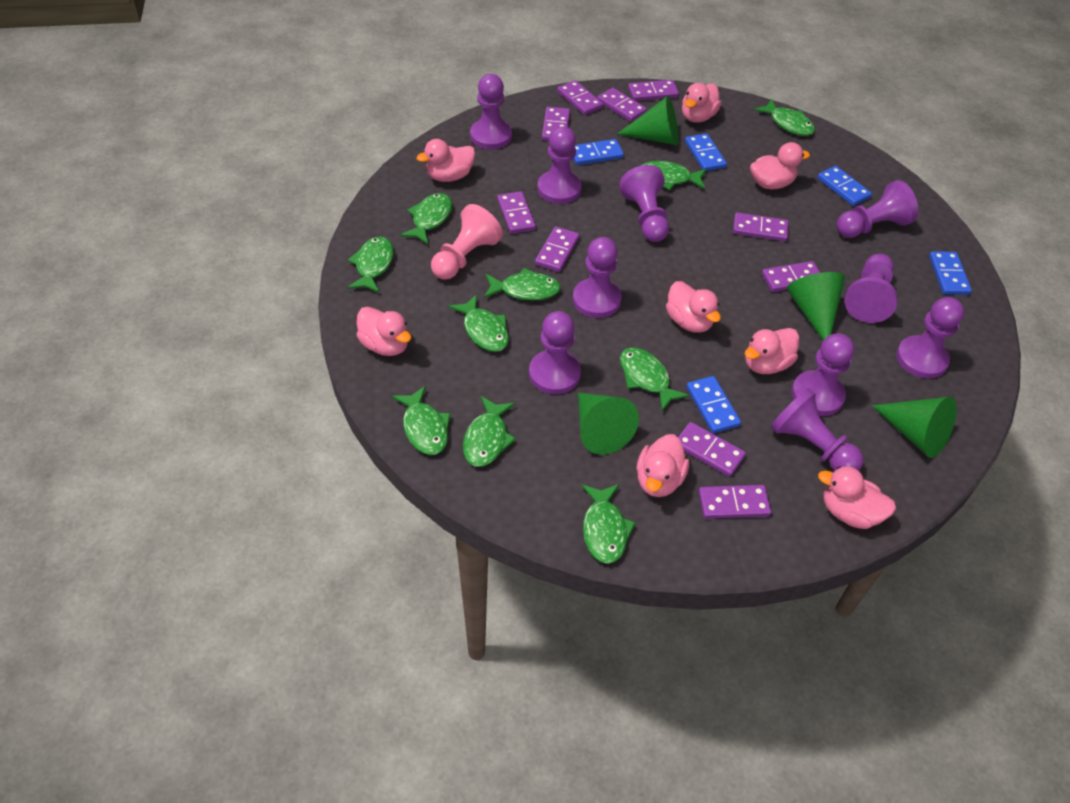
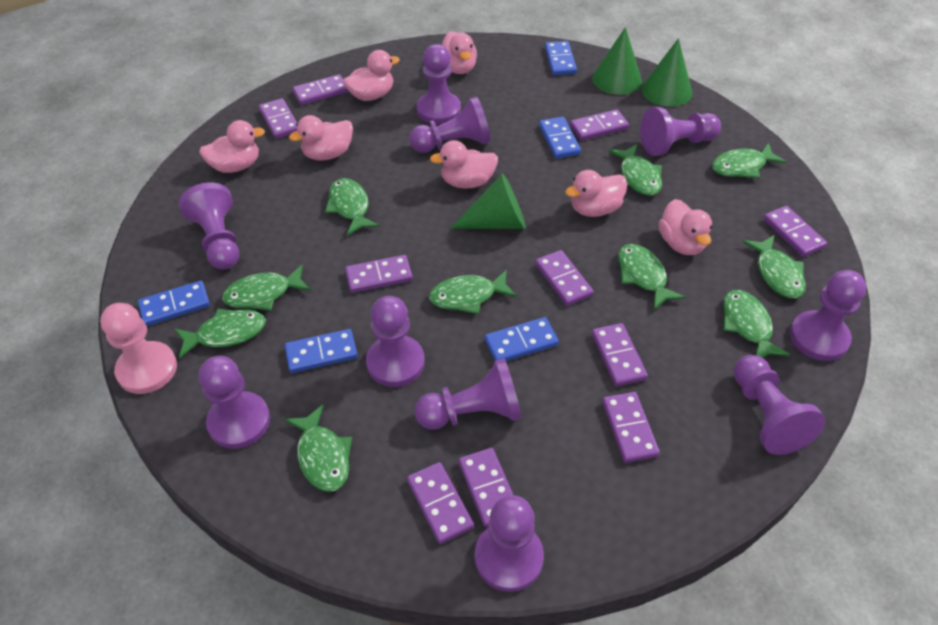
green cone: 4 -> 3
pink duck: 8 -> 7

